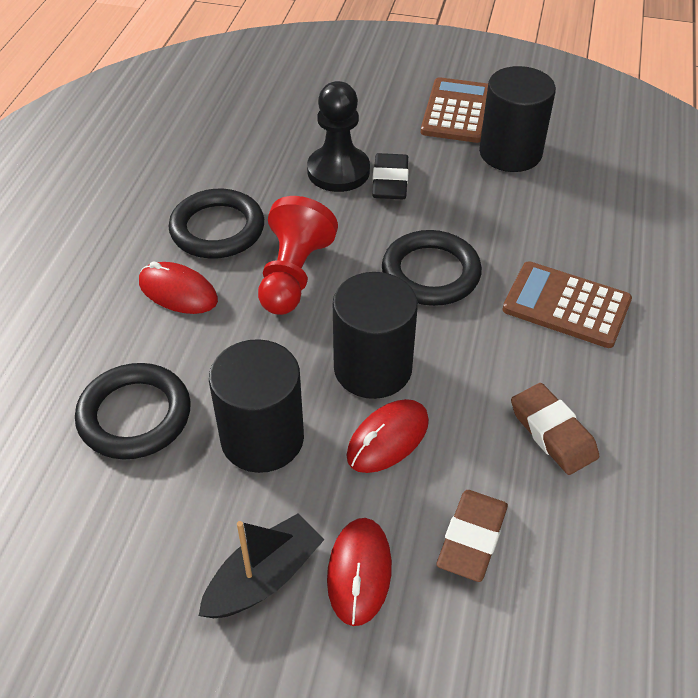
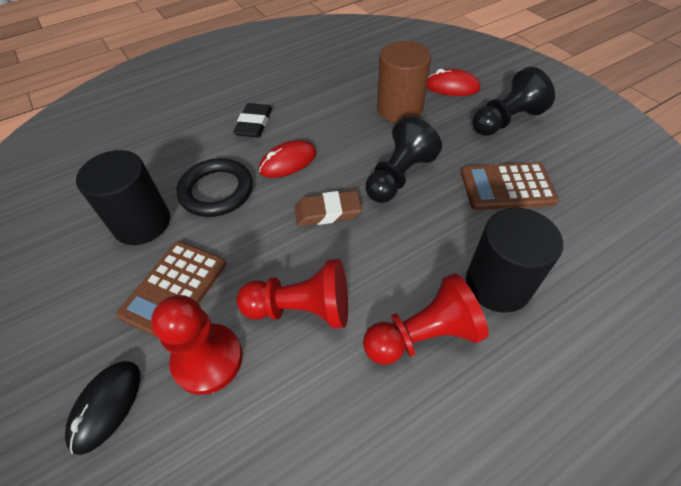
black boat: 1 -> 0
black cylinder: 3 -> 2
black mouse: 0 -> 1
black pawn: 1 -> 2
black ring: 3 -> 1
brown cylinder: 0 -> 1
brown eraser: 2 -> 1
red mouse: 3 -> 2
red pawn: 1 -> 3

